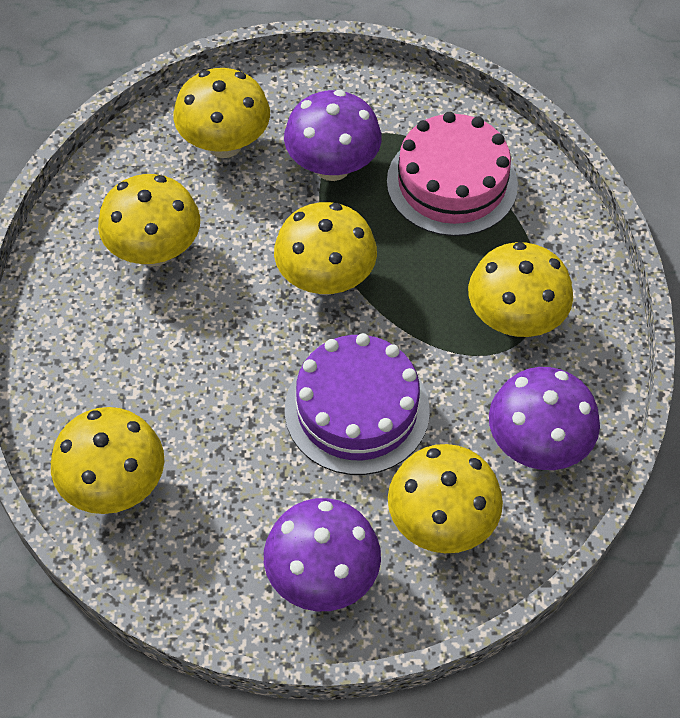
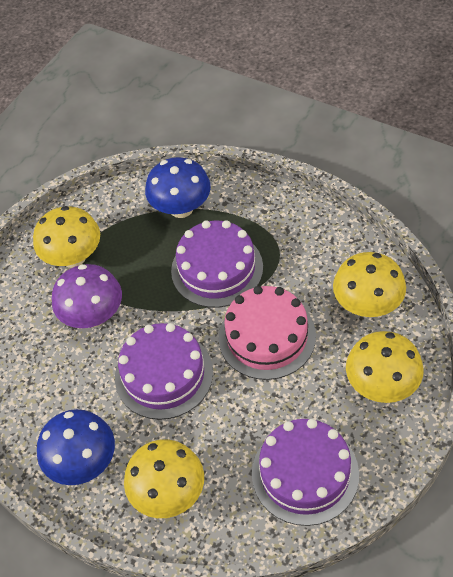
blue mushroom: 0 -> 2
purple cake: 1 -> 3
purple mushroom: 3 -> 1
yellow mushroom: 6 -> 4

